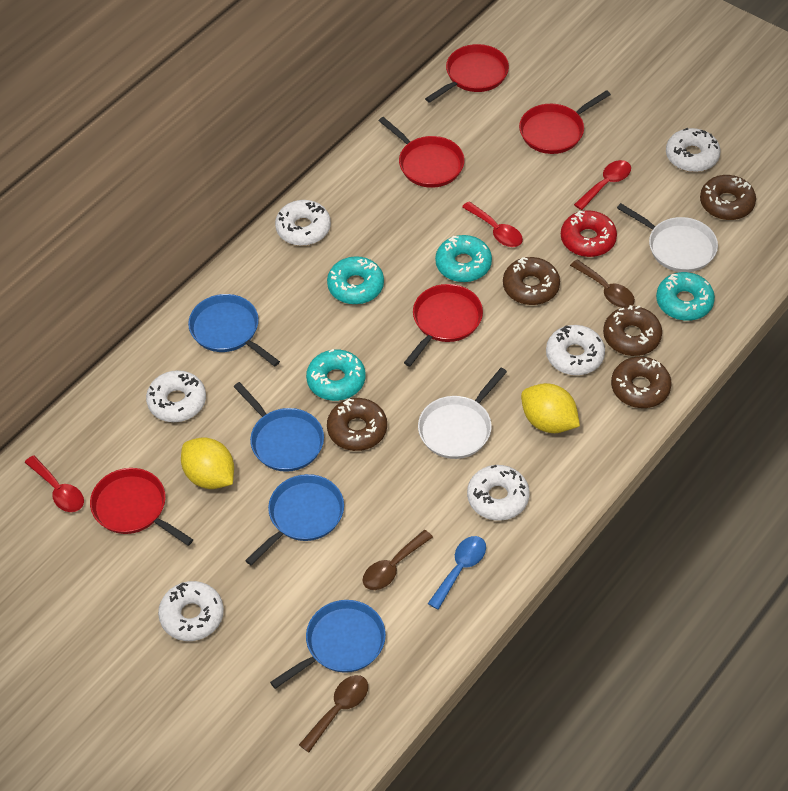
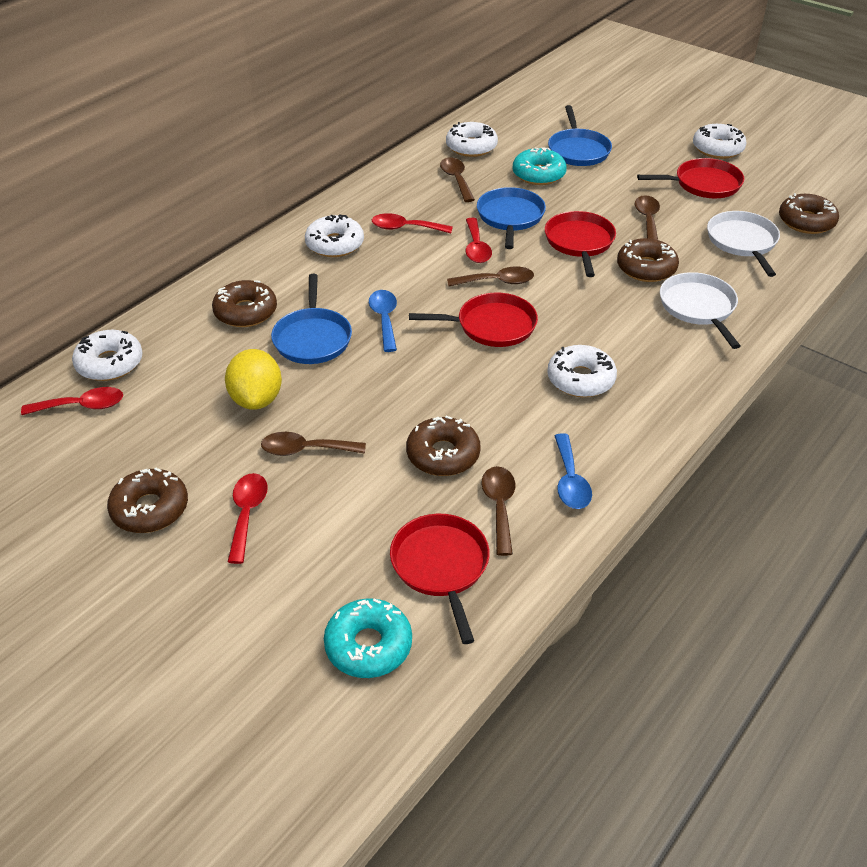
blue pan: 4 -> 3
blue spoon: 1 -> 2
brown spoon: 3 -> 5
red donut: 1 -> 0
red pan: 5 -> 4
red spoon: 3 -> 4
turquoise donut: 4 -> 2
white donut: 6 -> 5
yellow lemon: 2 -> 1

